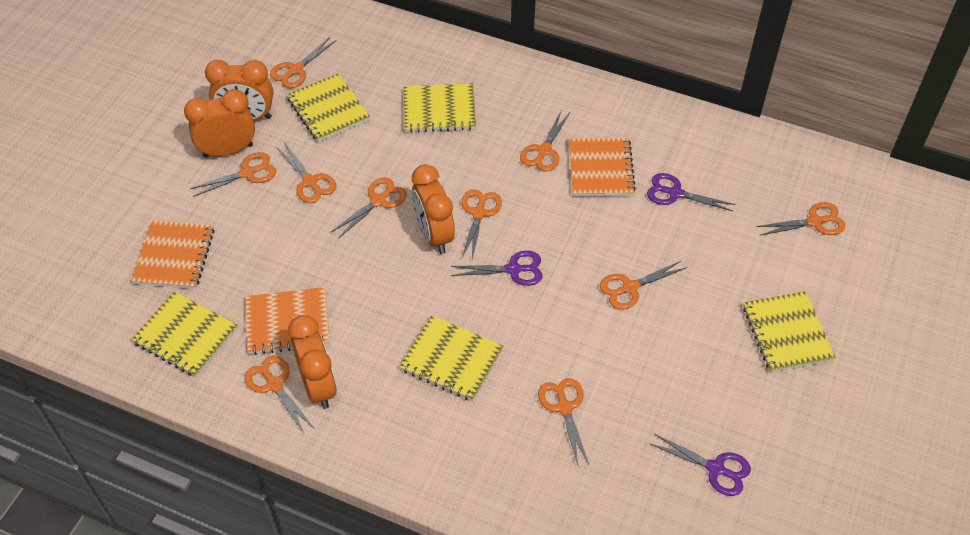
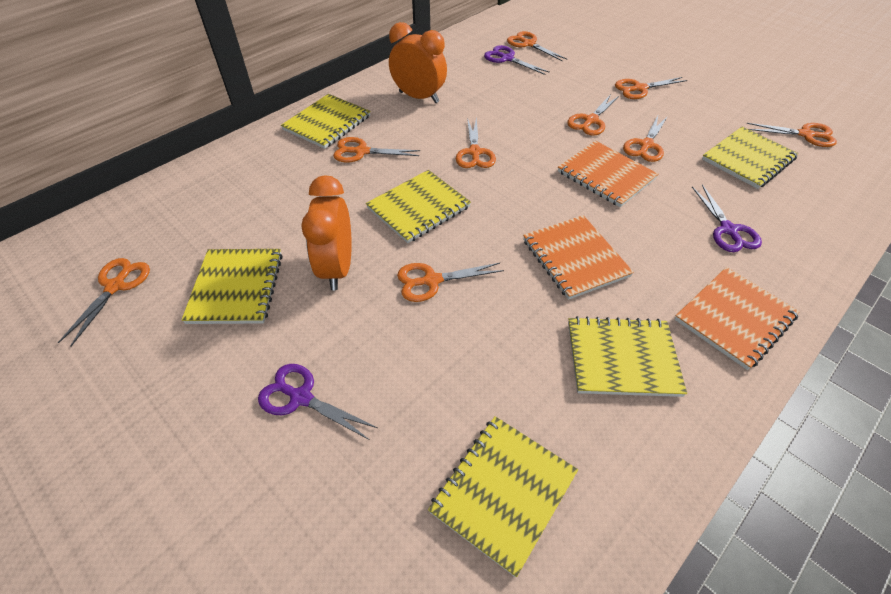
orange clock: 4 -> 2
orange scissors: 10 -> 9
yellow notebook: 5 -> 6

